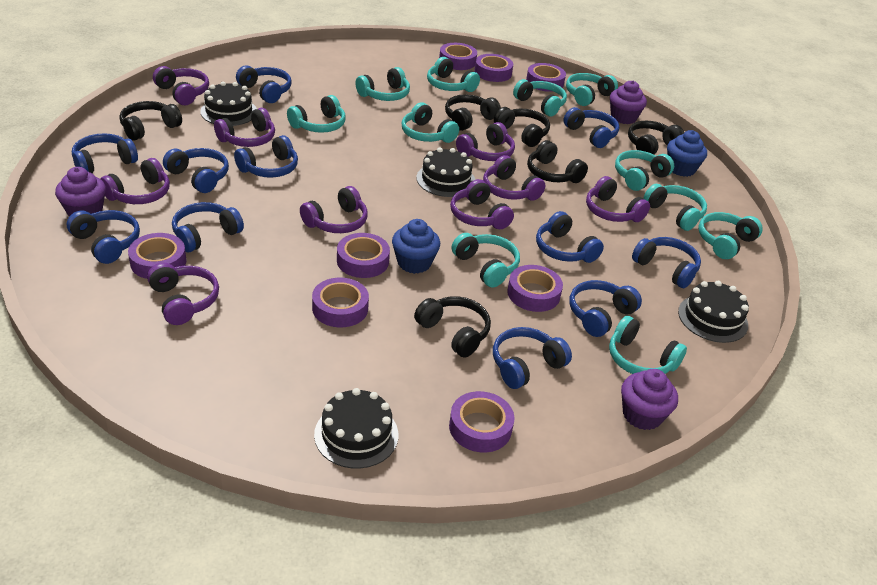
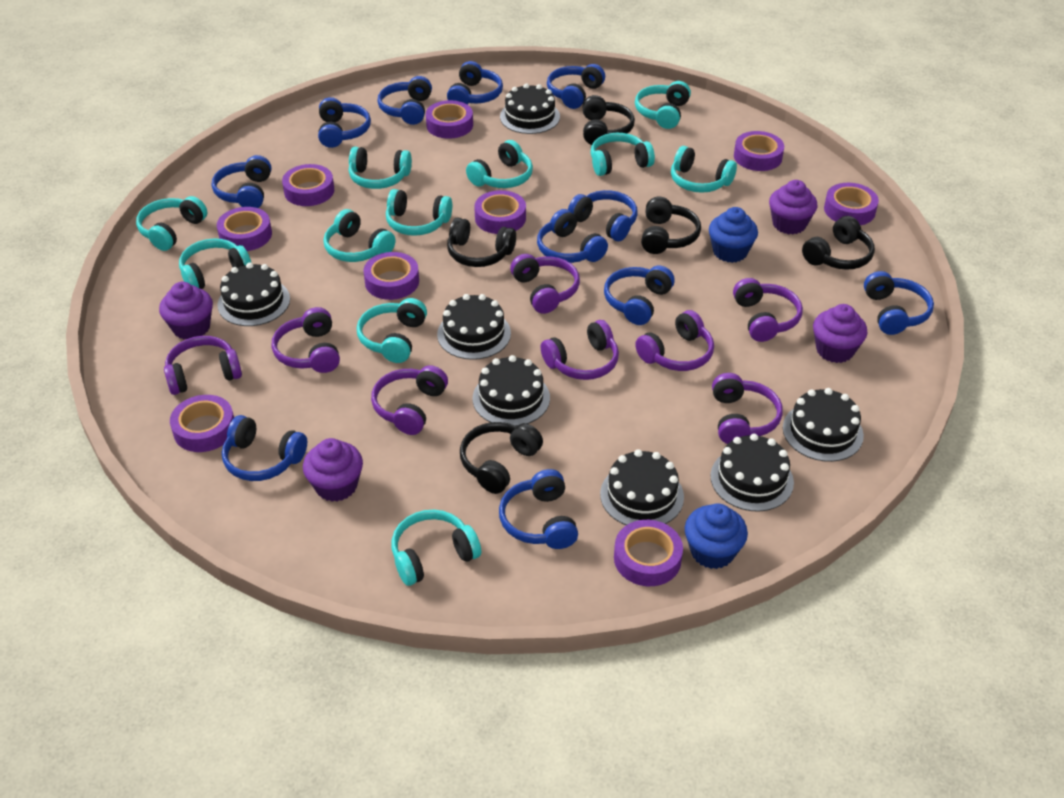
black cake: 4 -> 7
black headphones: 6 -> 5
purple cupcake: 3 -> 4
purple headphones: 9 -> 8
purple tape: 8 -> 9

